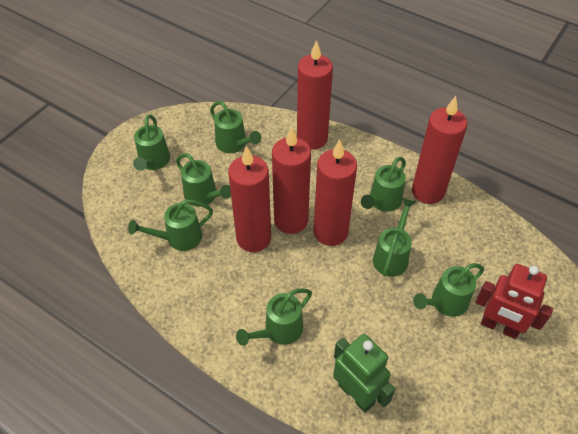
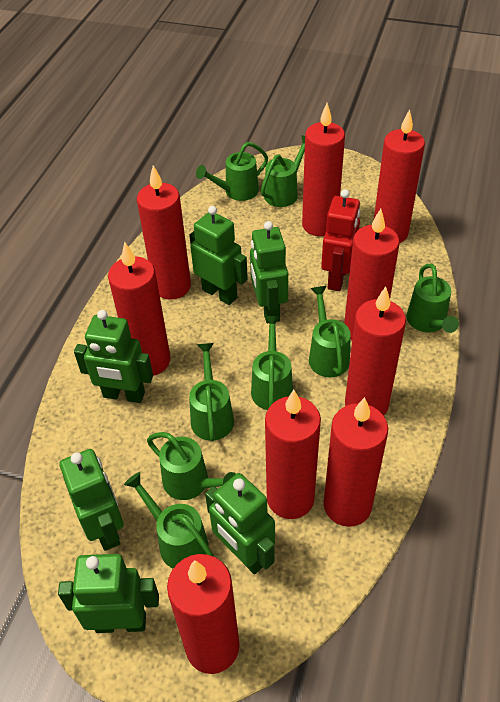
green robot: 1 -> 6
red candle: 5 -> 9

